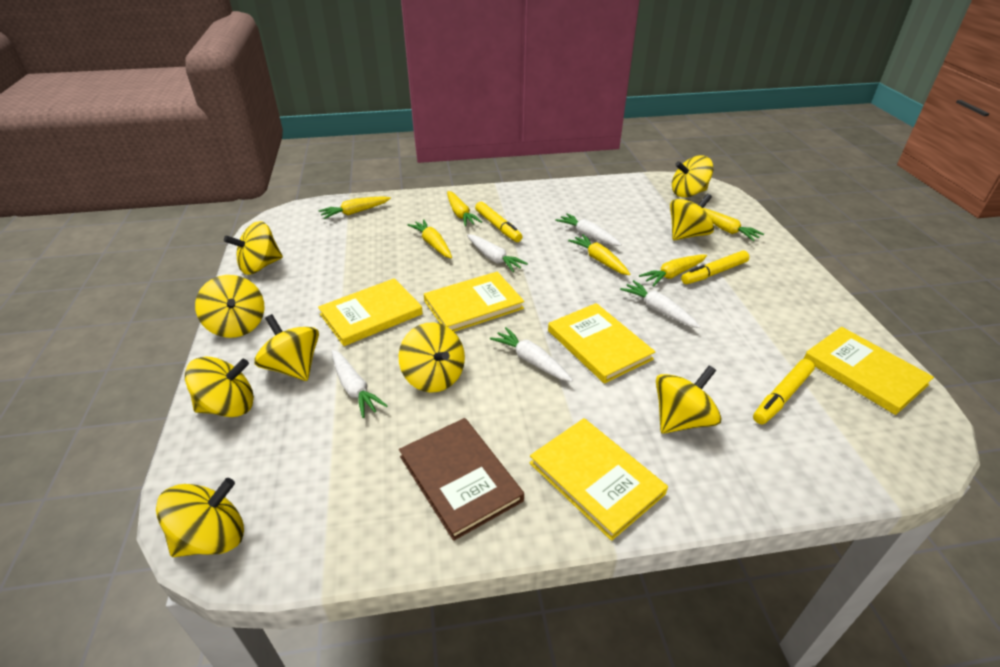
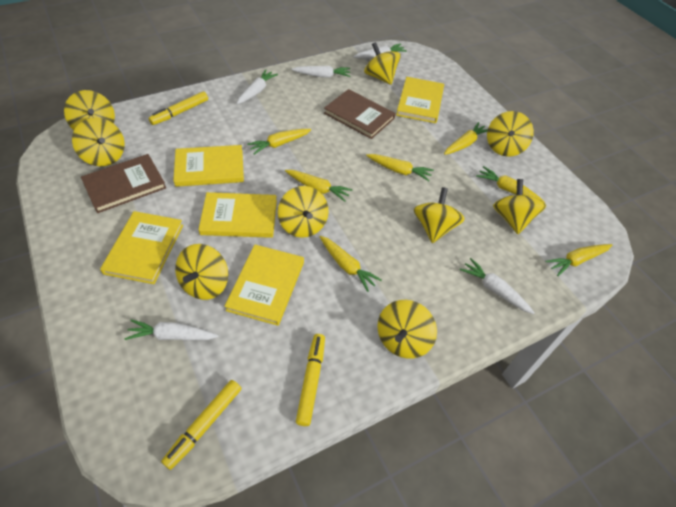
brown book: 1 -> 2
yellow carrot: 6 -> 7

